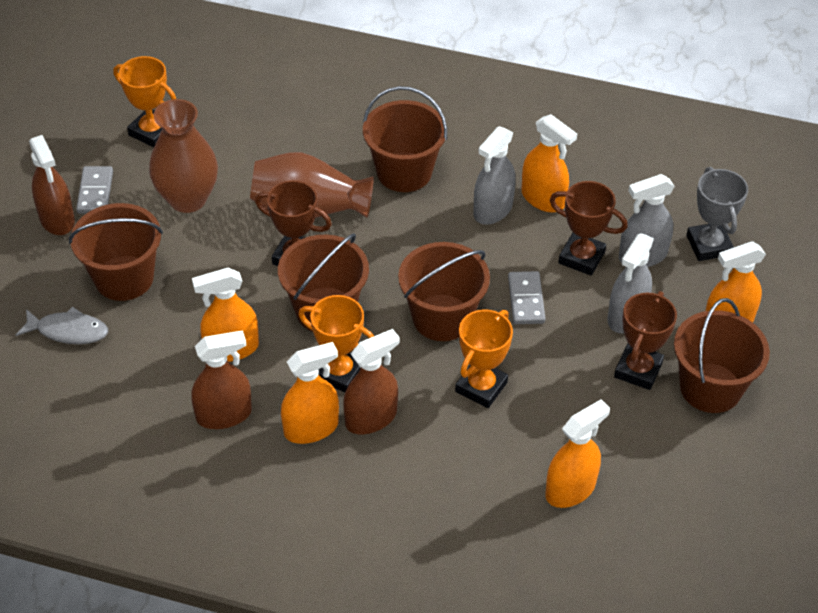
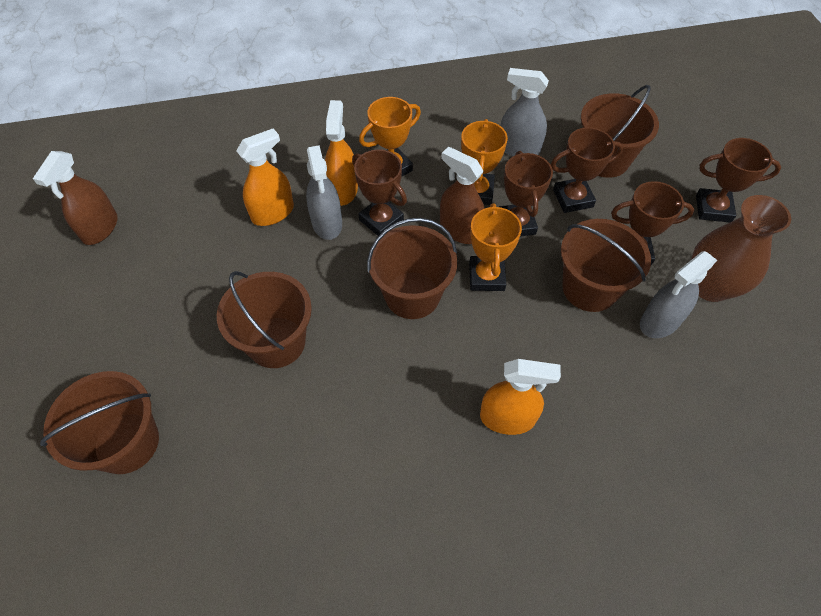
brown spray bottle: 3 -> 2
brown trophy: 3 -> 5
brown vase: 2 -> 1
grey domino: 2 -> 0
grey fish: 1 -> 0
grey trophy: 1 -> 0
orange spray bottle: 5 -> 3

